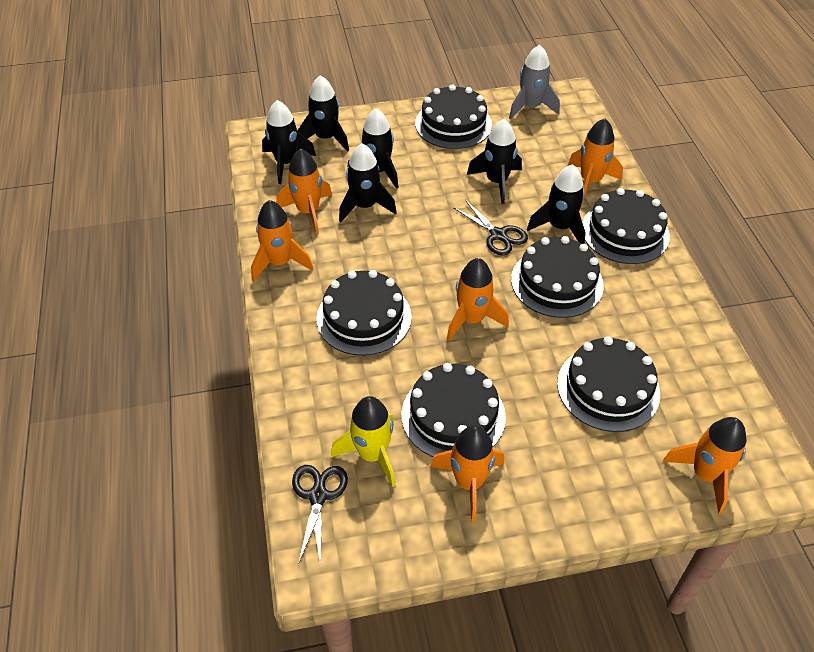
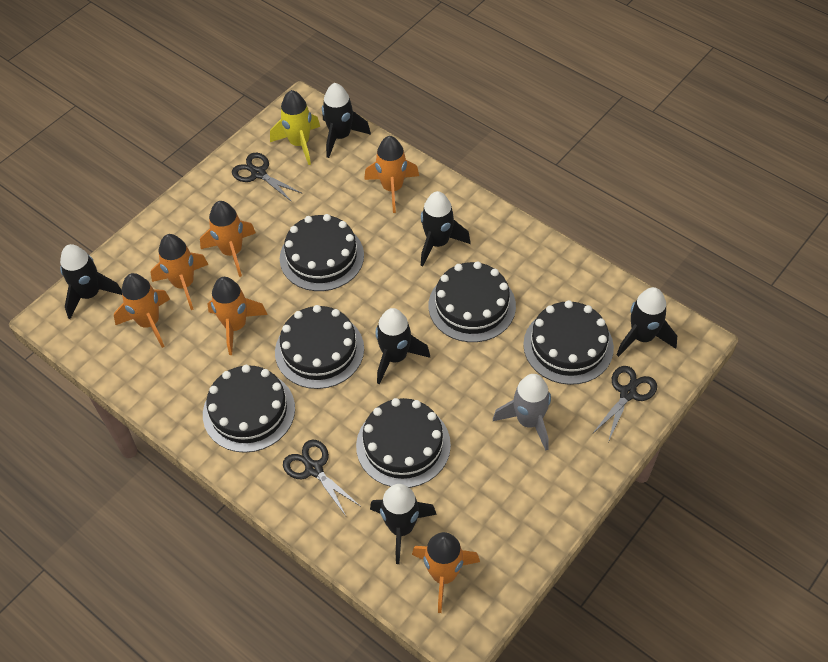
black scissors: 2 -> 3

